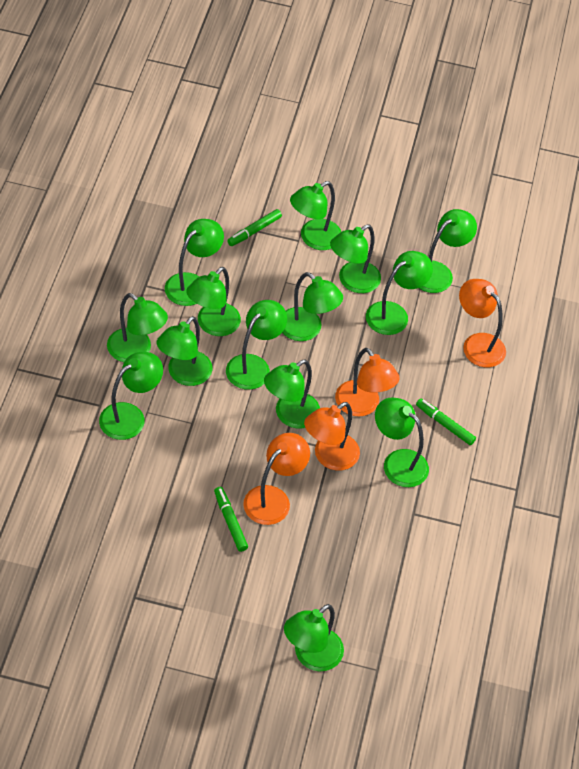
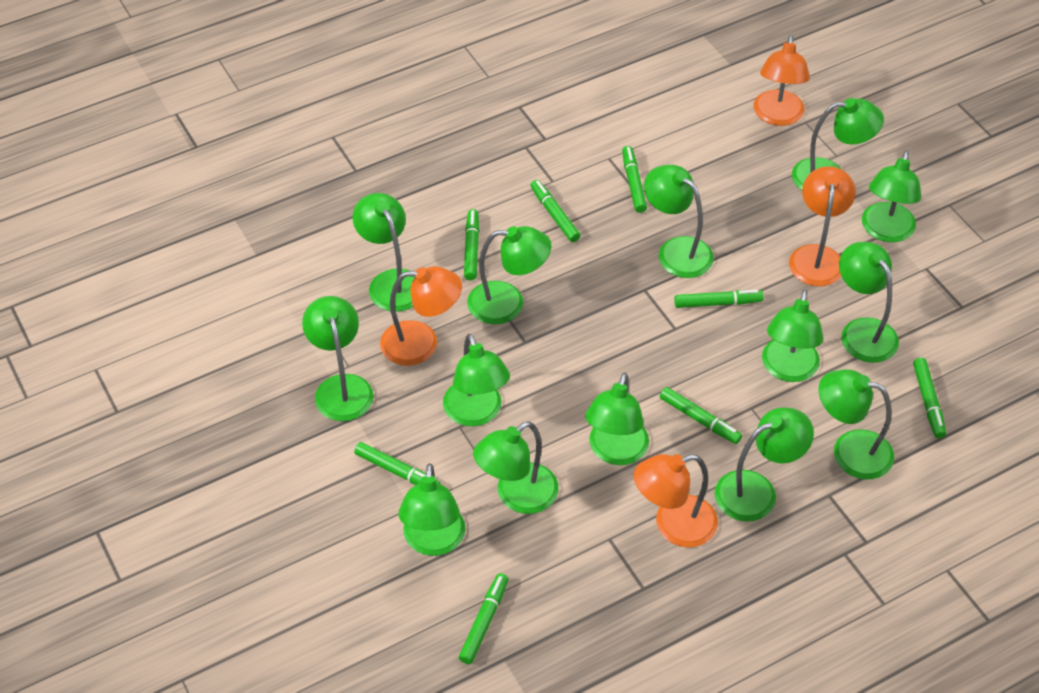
green marker: 3 -> 8

